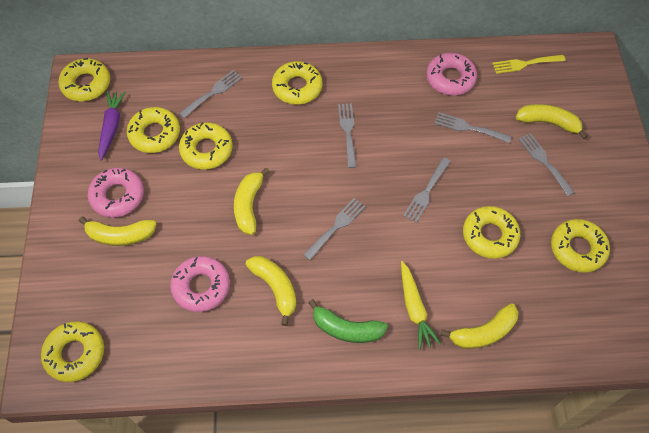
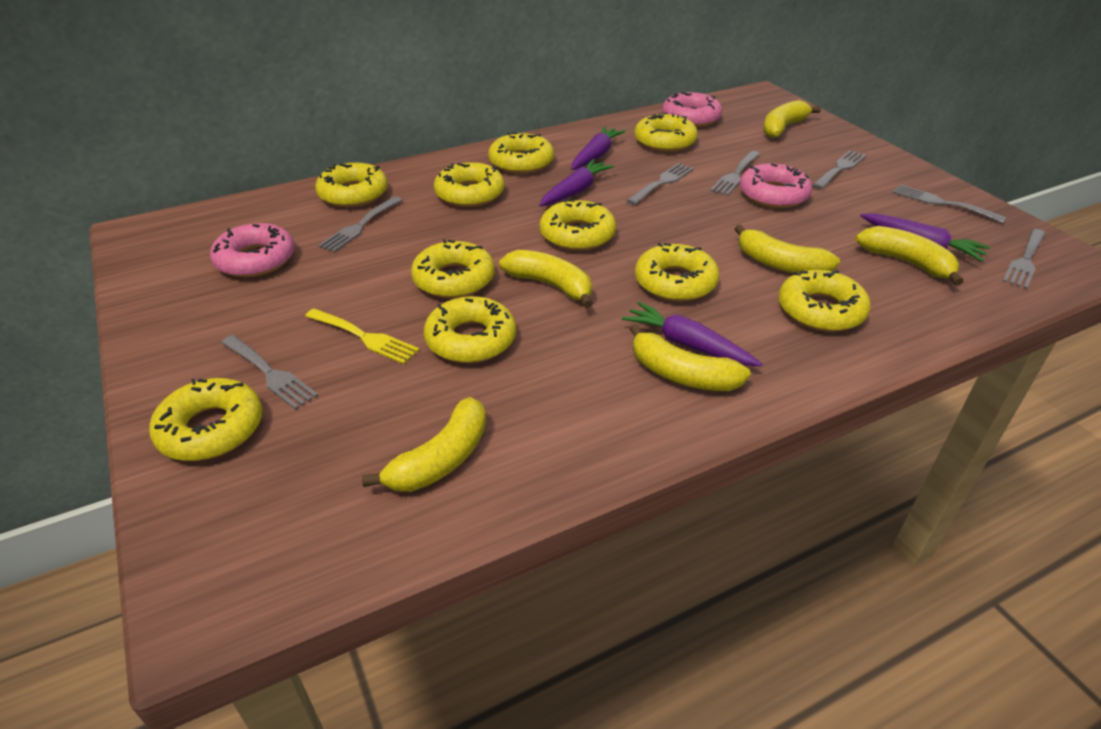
green banana: 1 -> 0
grey fork: 6 -> 7
purple carrot: 1 -> 4
yellow banana: 5 -> 6
yellow carrot: 1 -> 0
yellow donut: 7 -> 10

